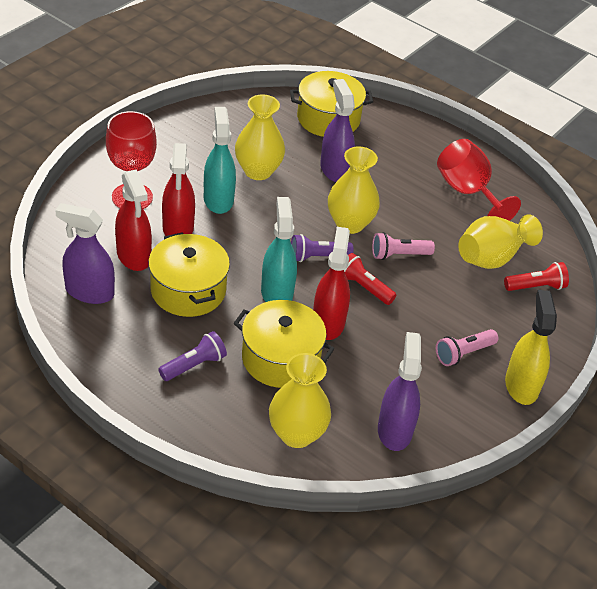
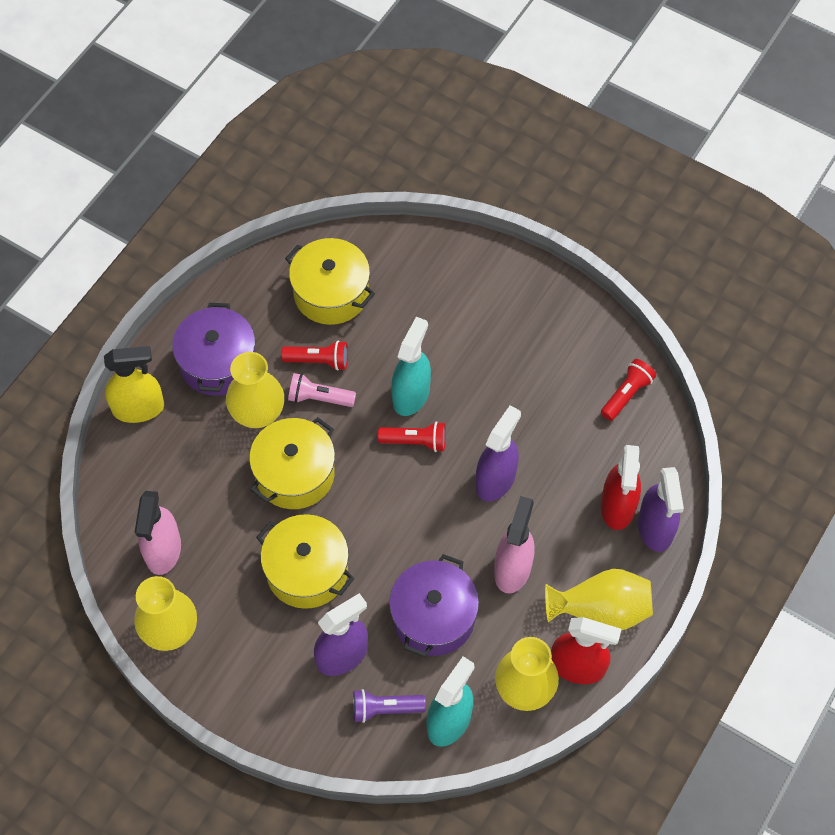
pink flashlight: 2 -> 1
pink spray bottle: 0 -> 2
purple flashlight: 2 -> 1
purple pot: 0 -> 2
red flashlight: 2 -> 3
red goblet: 2 -> 0
red spray bottle: 3 -> 2

